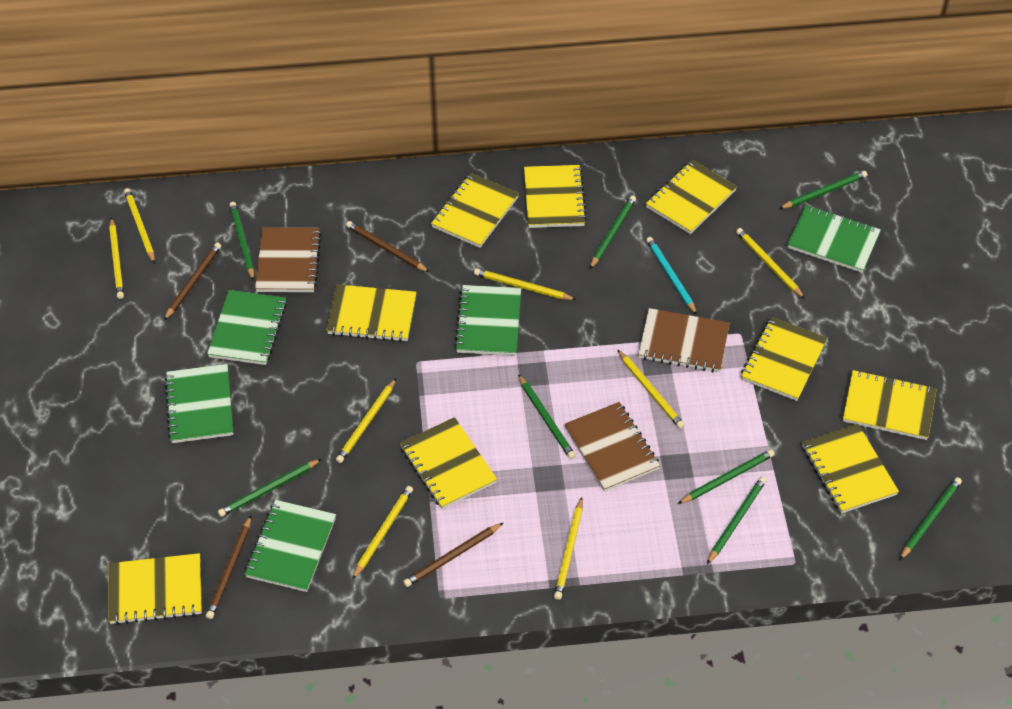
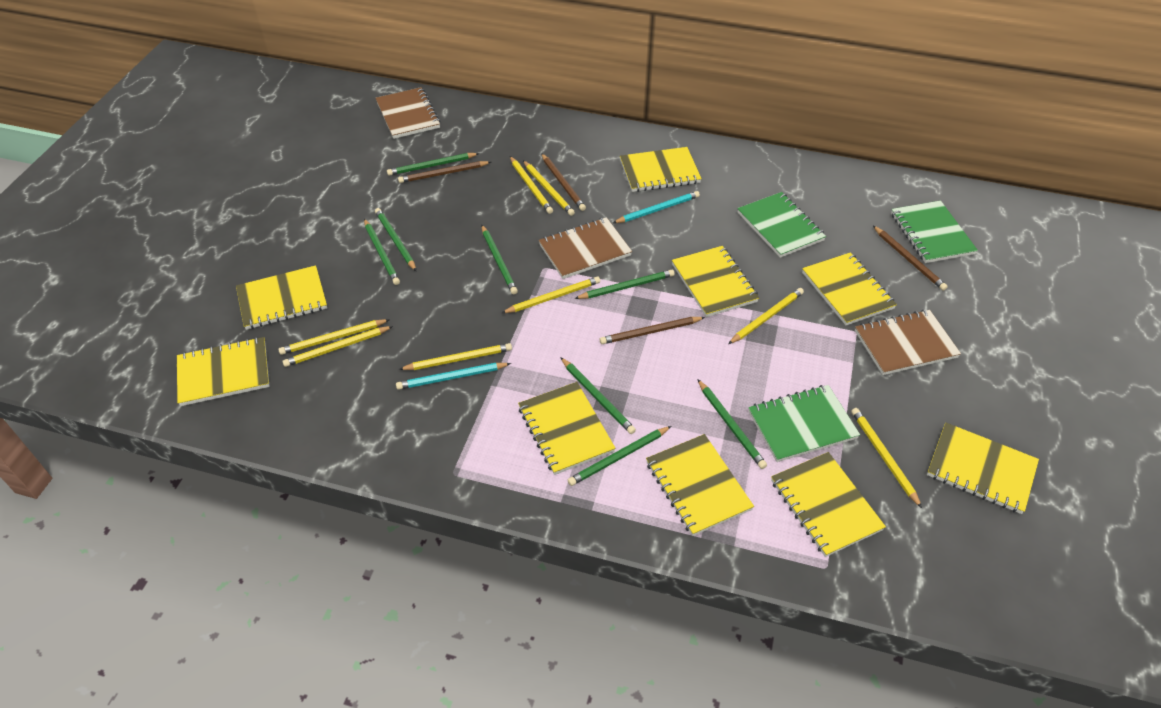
green notebook: 5 -> 3
turquoise pencil: 1 -> 2

